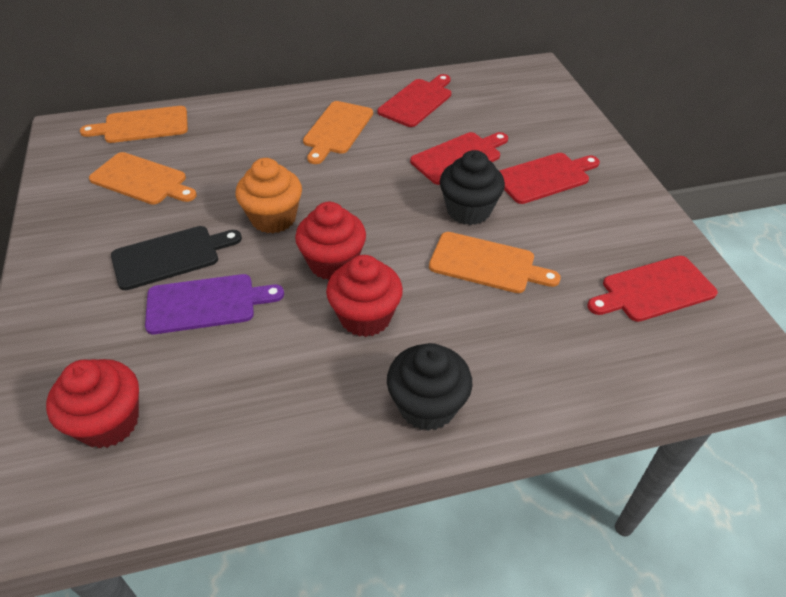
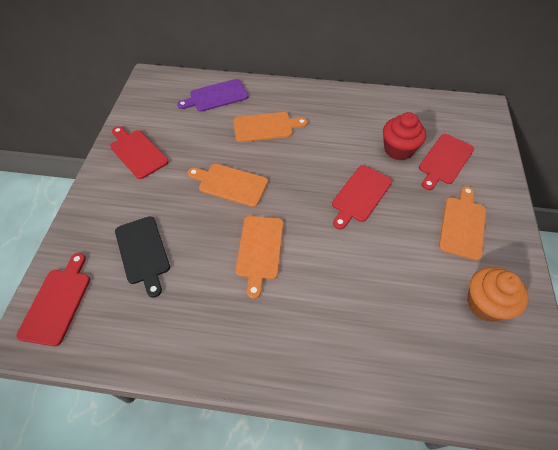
black cupcake: 2 -> 0
red cupcake: 3 -> 1

